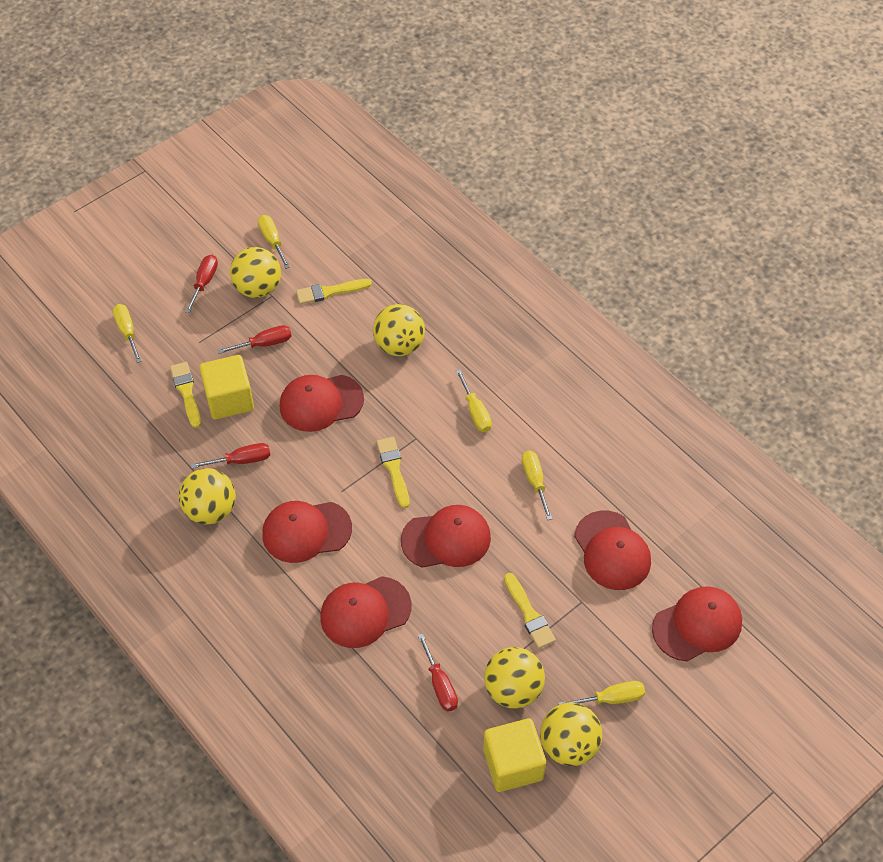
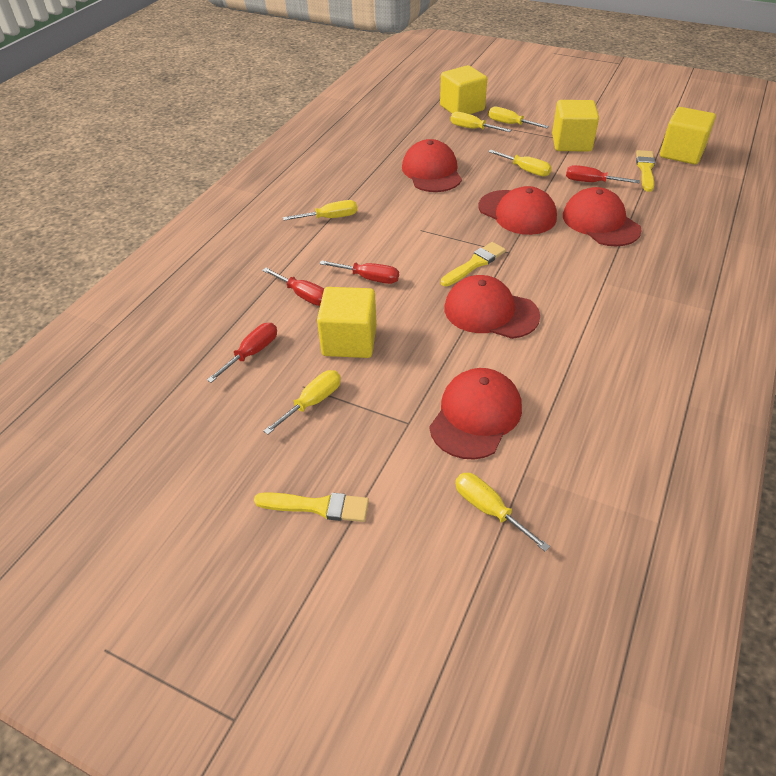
red cap: 6 -> 5
yellow ball: 5 -> 0
yellow brush: 4 -> 3
yellow cube: 2 -> 4
yellow screwdriver: 5 -> 6

